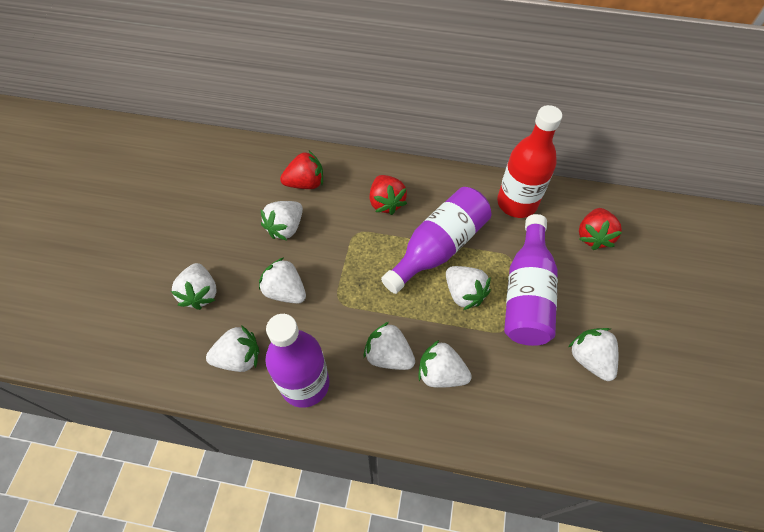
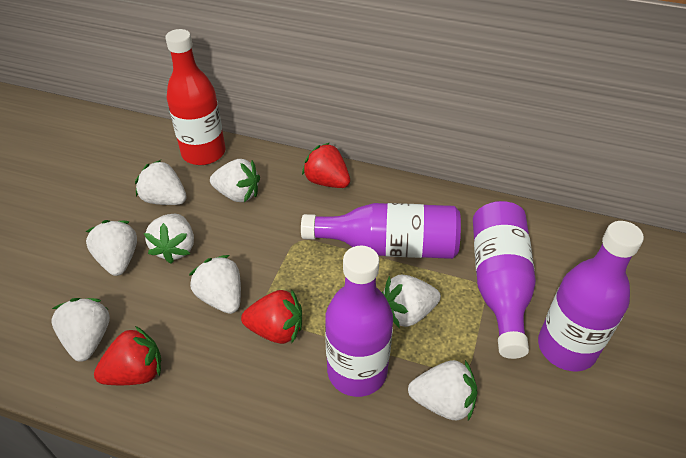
purple bottle: 3 -> 4

